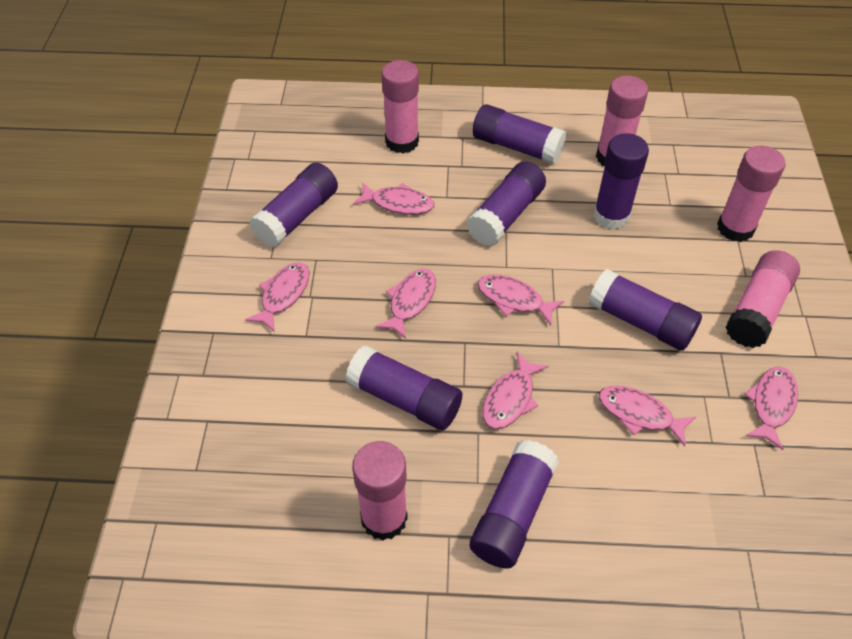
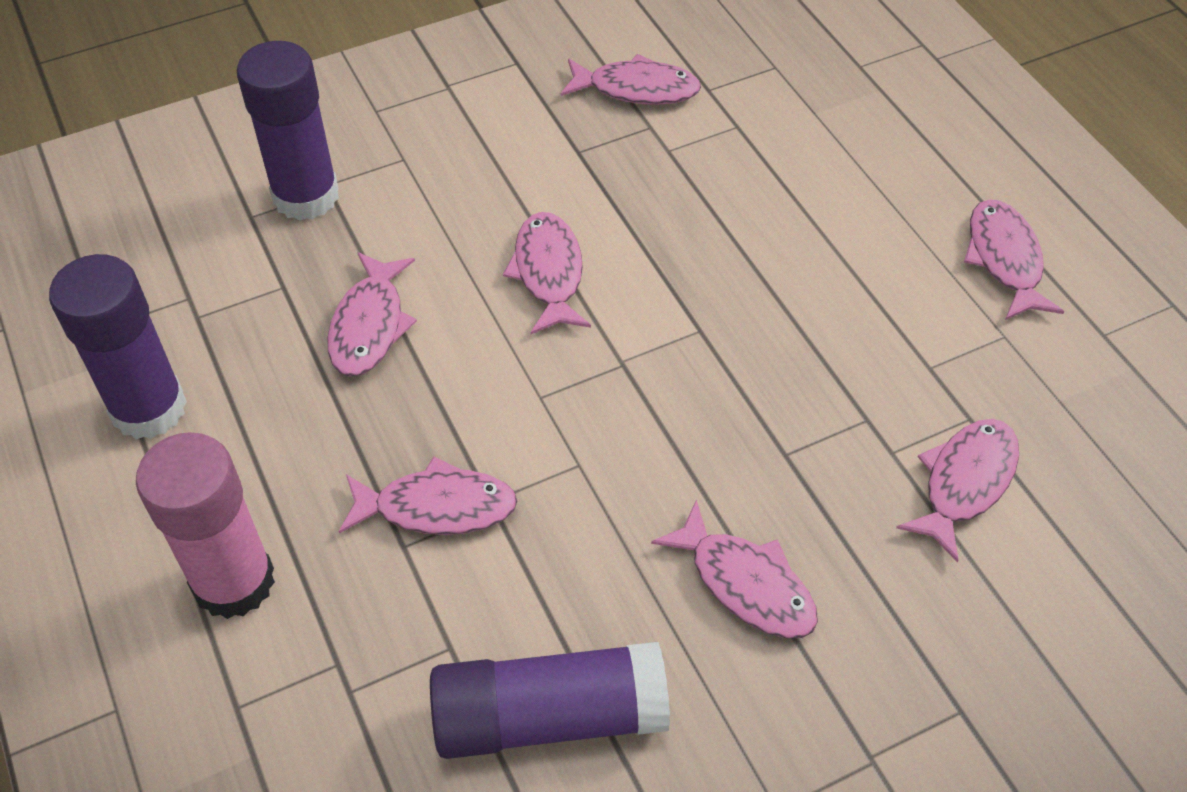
pink glue stick: 5 -> 1
purple glue stick: 7 -> 3

